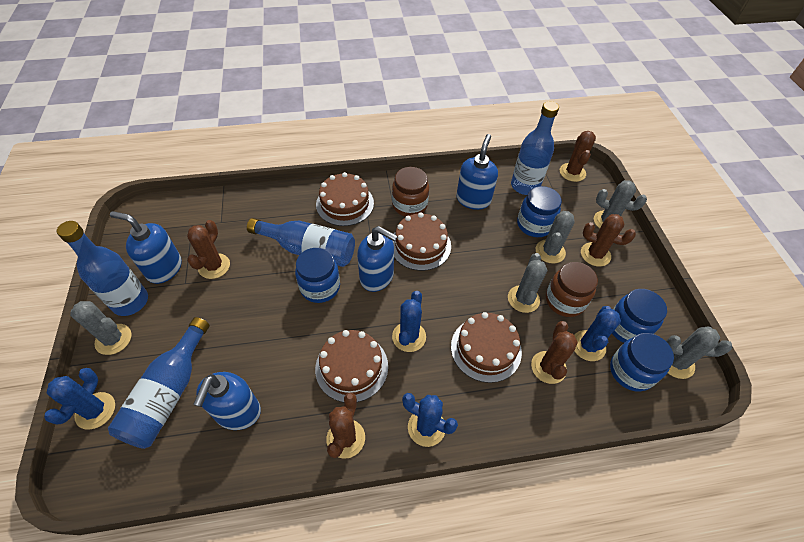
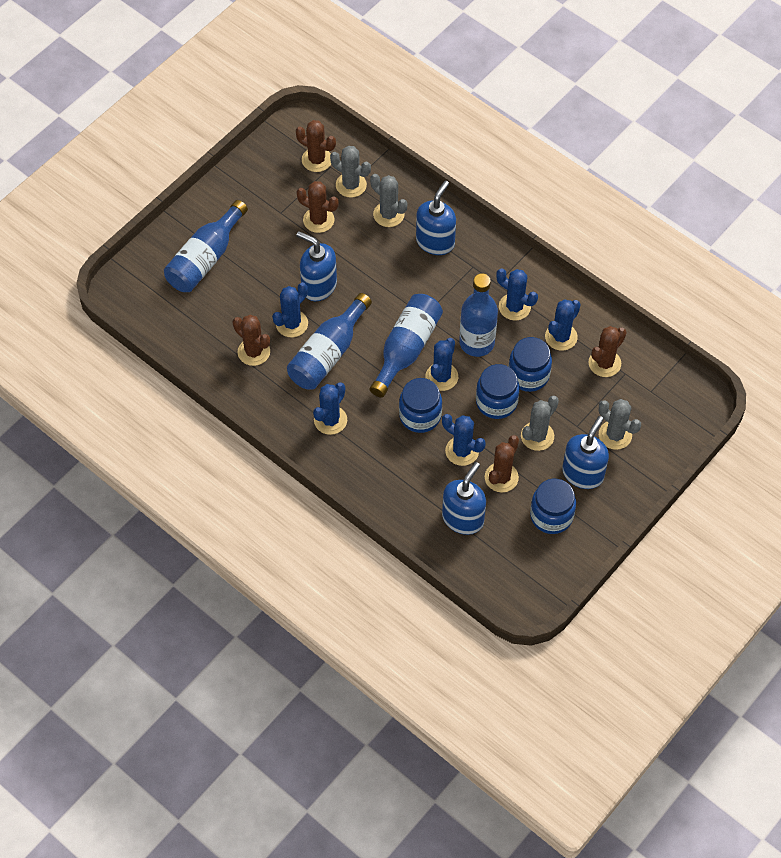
blue cactus: 4 -> 6
brown cake: 4 -> 0
brown jar: 2 -> 0
grey cactus: 5 -> 4

